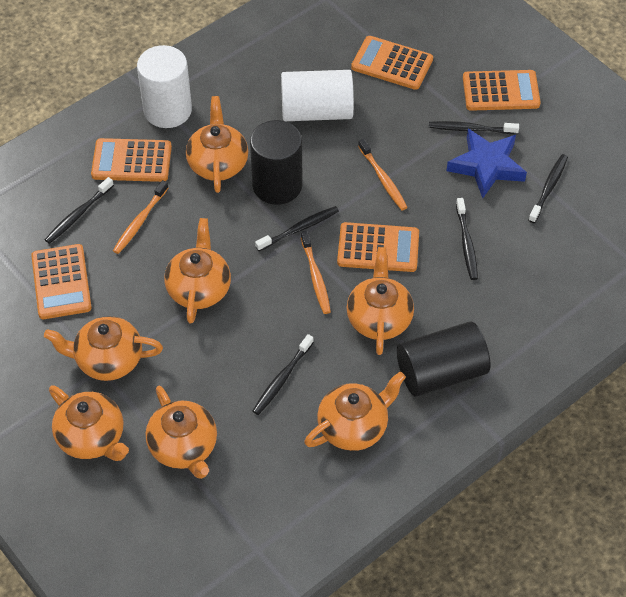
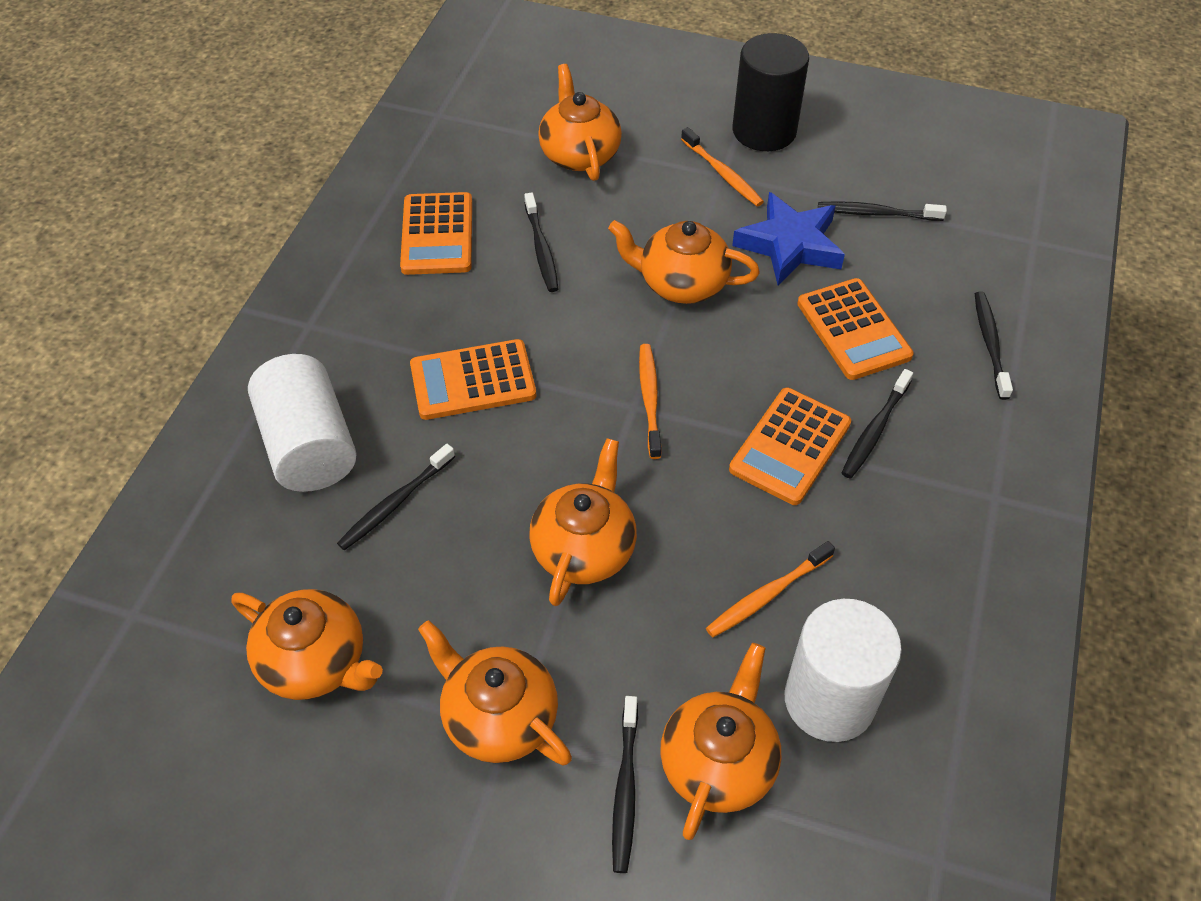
black cylinder: 2 -> 1
orange calculator: 5 -> 4
orange teapot: 7 -> 6

